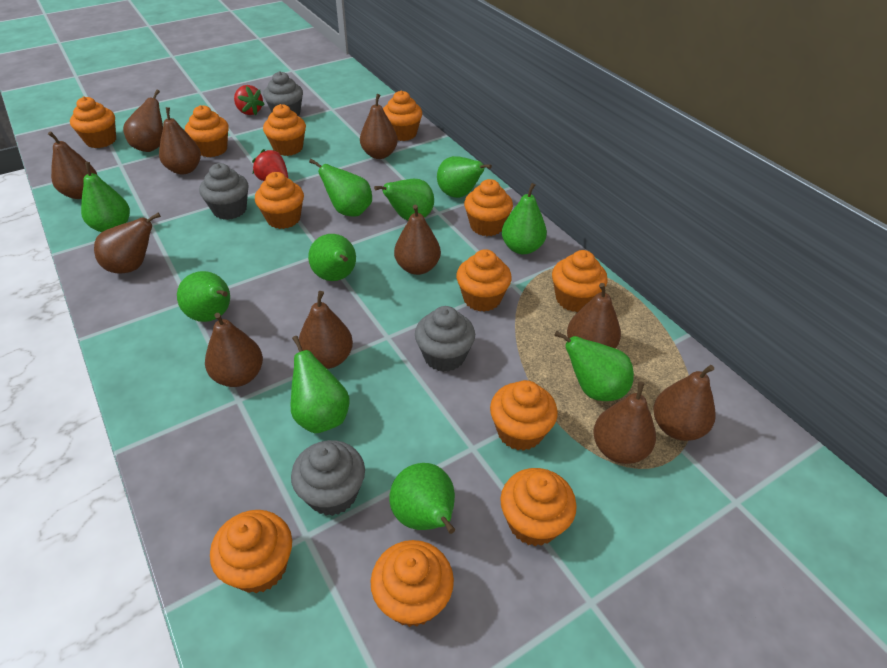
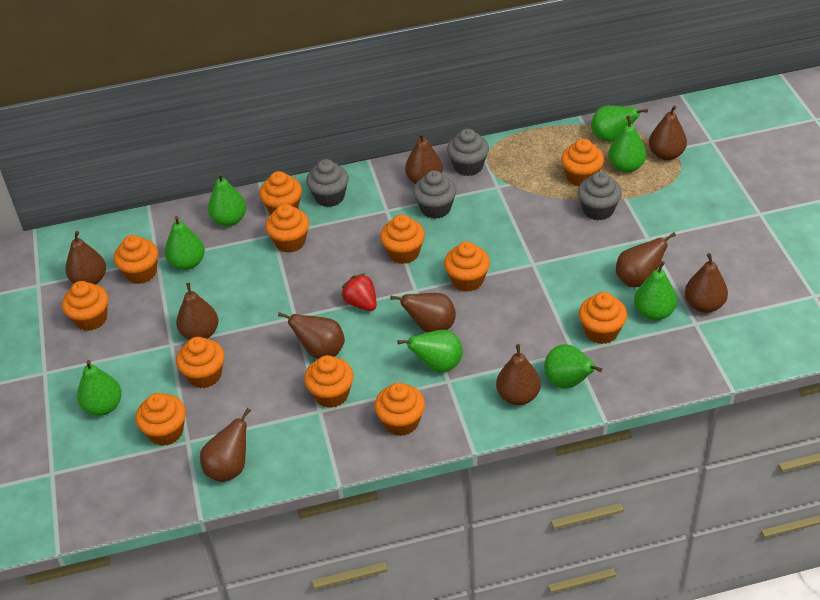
brown pear: 11 -> 10
green pear: 10 -> 8
red strawberry: 2 -> 1

